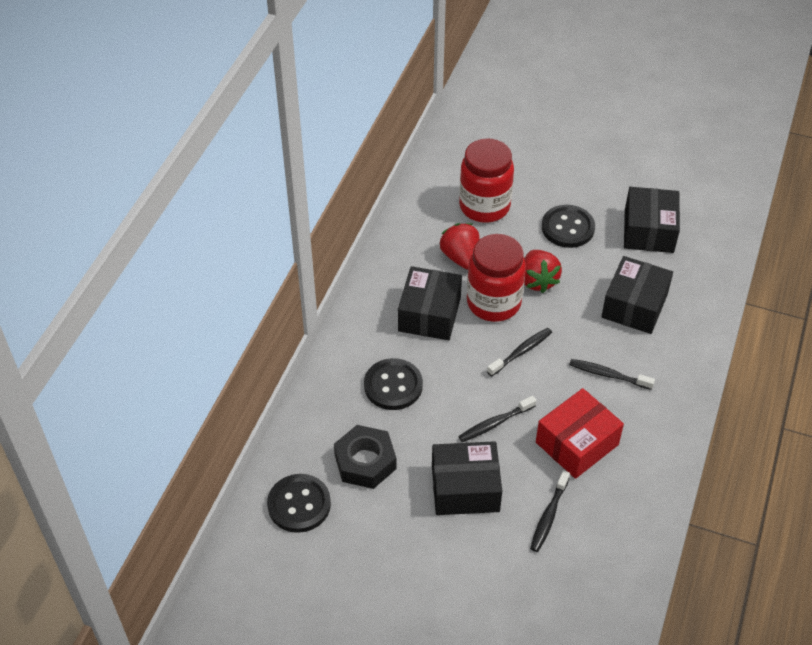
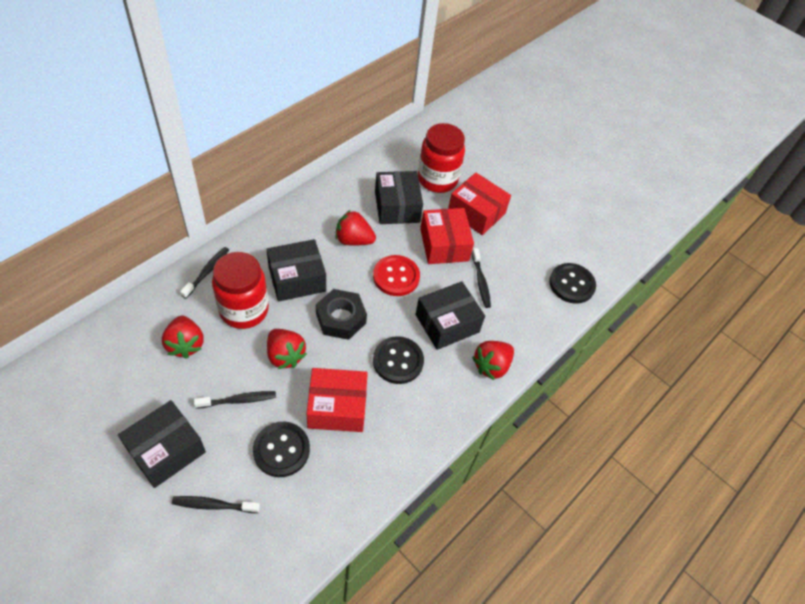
red box: 1 -> 3
red button: 0 -> 1
red strawberry: 2 -> 4

